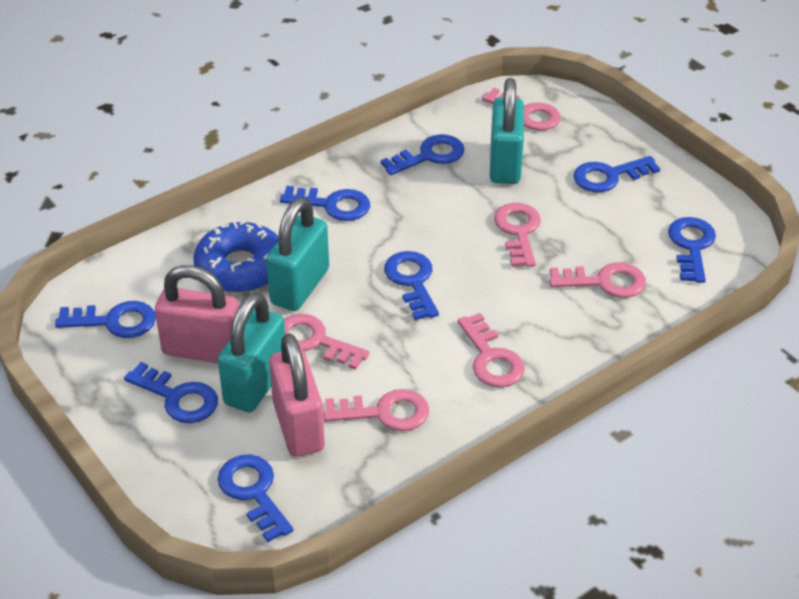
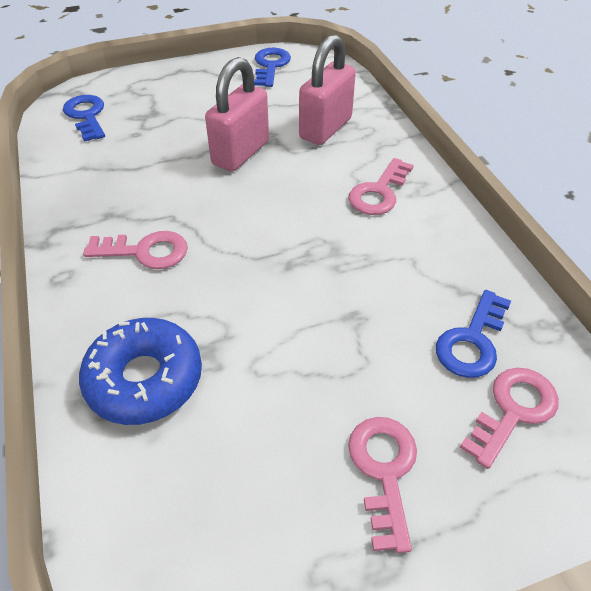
blue key: 8 -> 3
pink key: 6 -> 4
turquoise padlock: 3 -> 0

